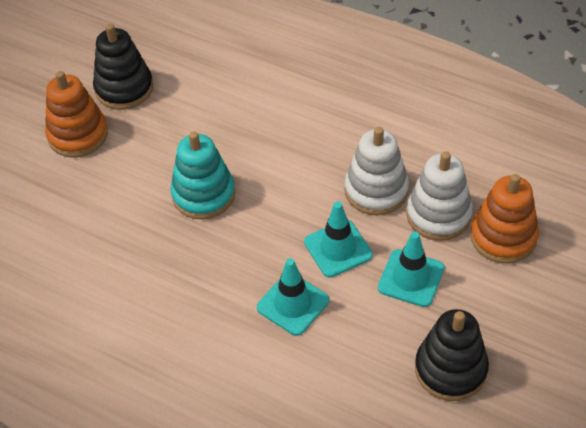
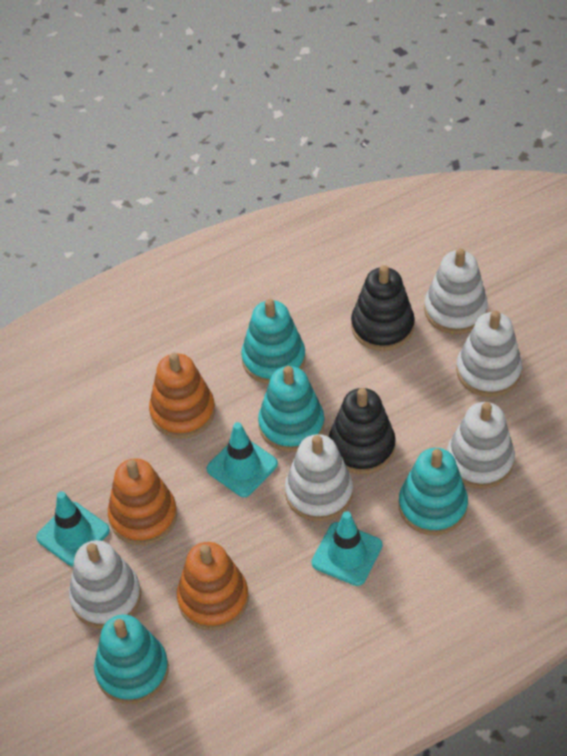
orange stacking toy: 2 -> 3
turquoise stacking toy: 1 -> 4
white stacking toy: 2 -> 5

